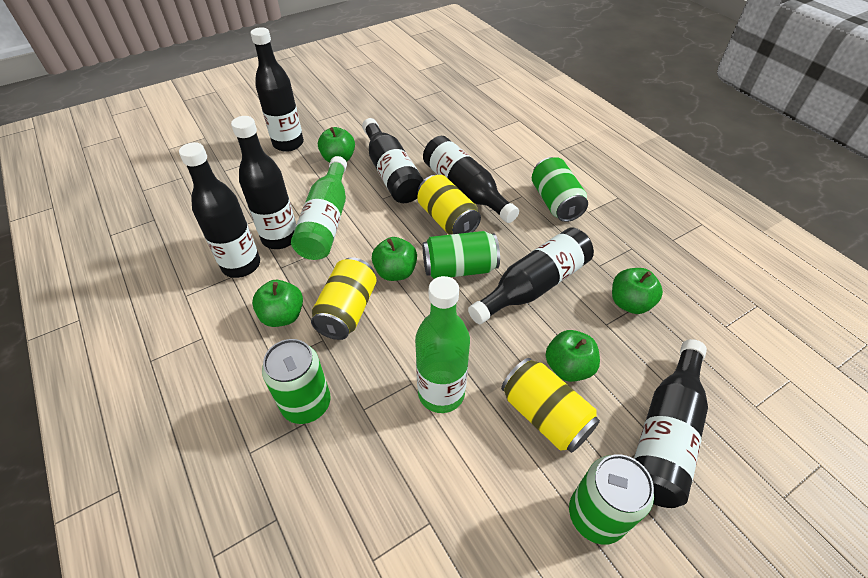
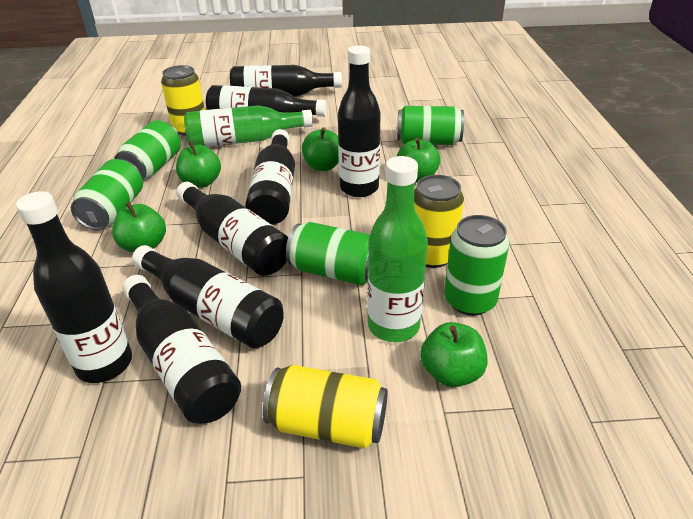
black bottle: 7 -> 8
green can: 4 -> 5

